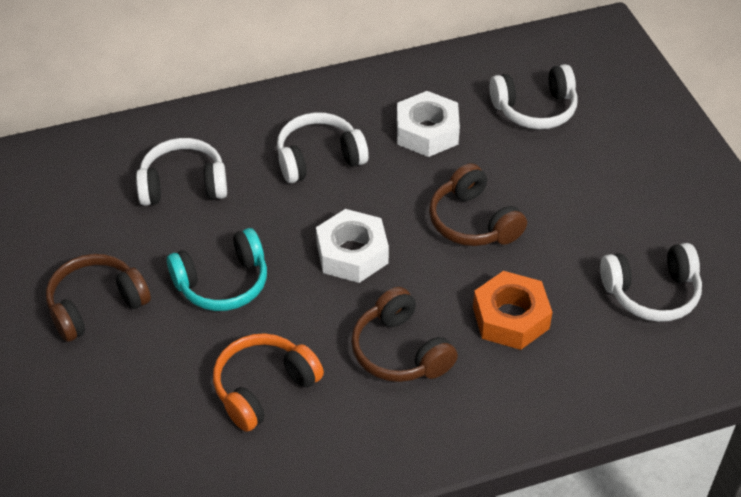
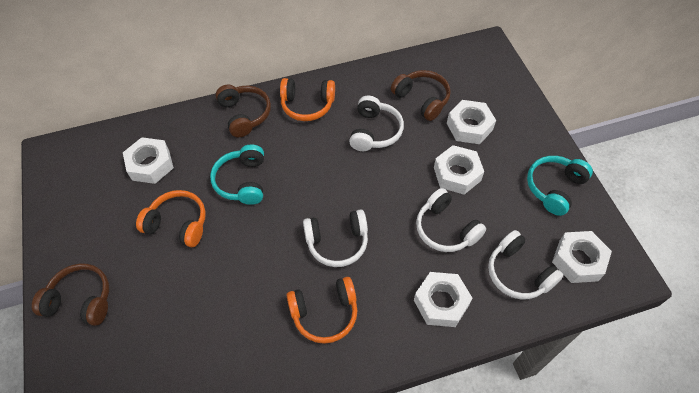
orange headphones: 1 -> 3
orange nut: 1 -> 0
turquoise headphones: 1 -> 2
white nut: 2 -> 5

